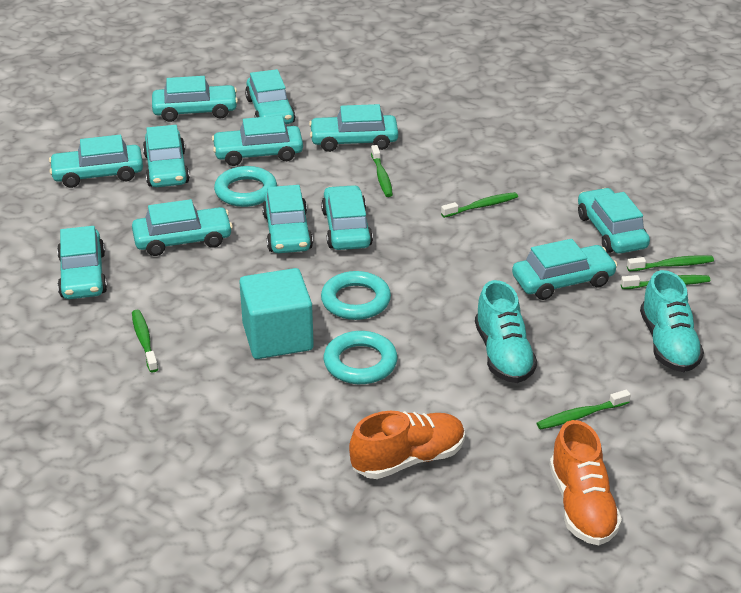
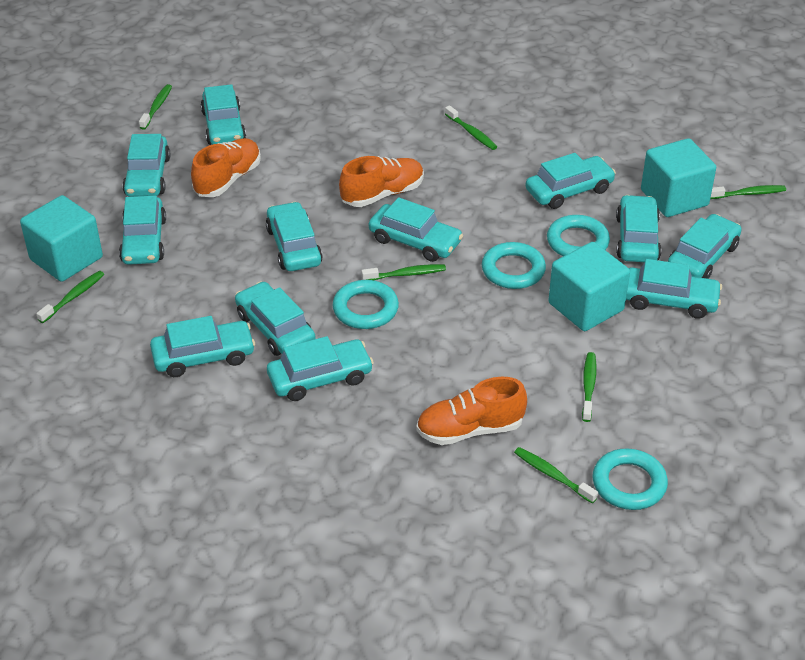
green toothbrush: 6 -> 7
orange shoe: 2 -> 3
turquoise cube: 1 -> 3
turquoise ring: 3 -> 4
turquoise shoe: 2 -> 0

